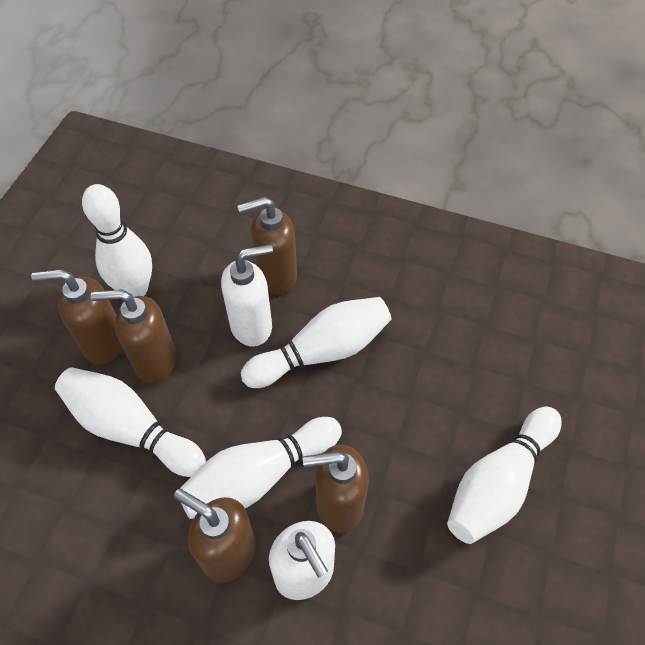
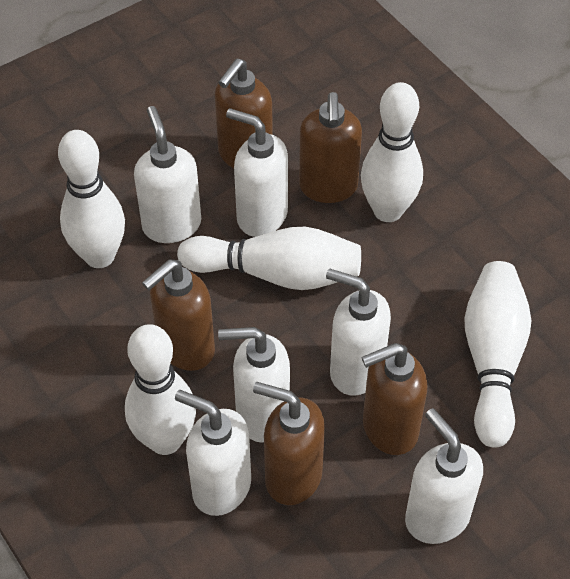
white soap dispenser: 2 -> 6

